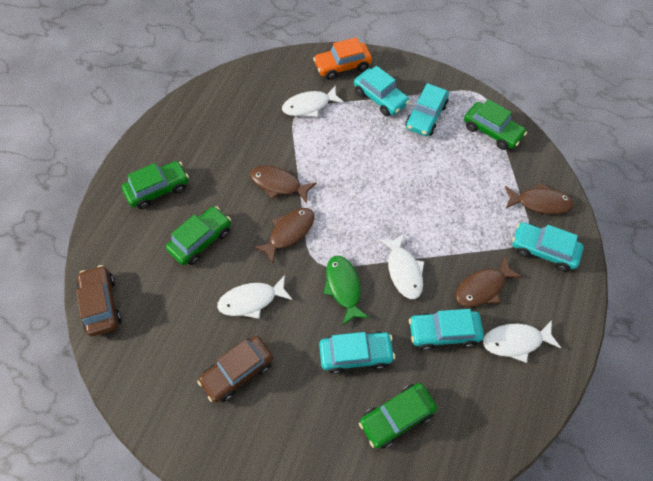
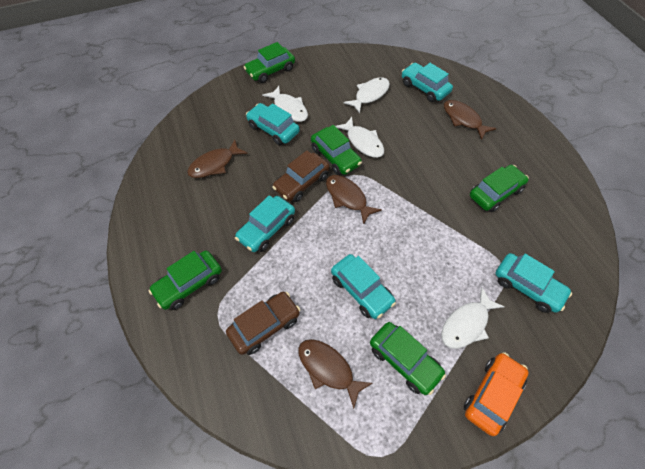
green car: 4 -> 5
green fish: 1 -> 0

